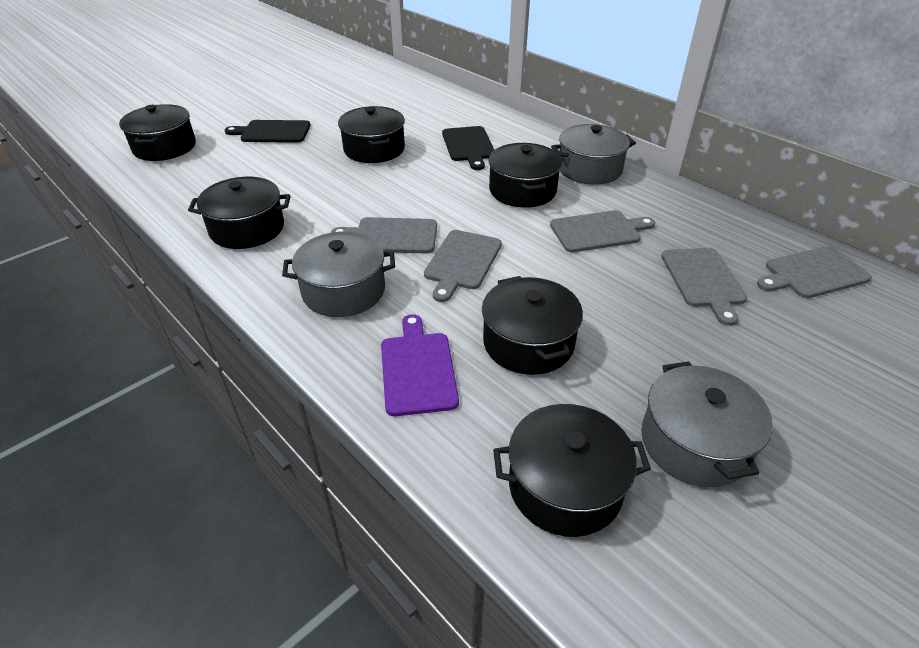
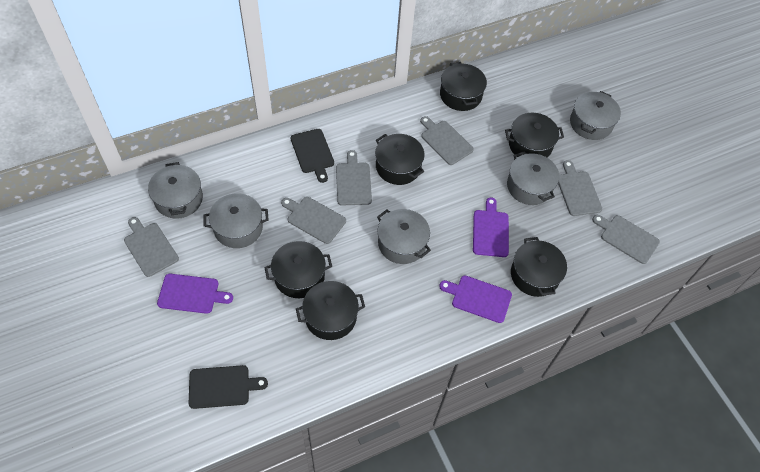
grey cutting board: 5 -> 6
grey pot: 3 -> 5
purple cutting board: 1 -> 3

